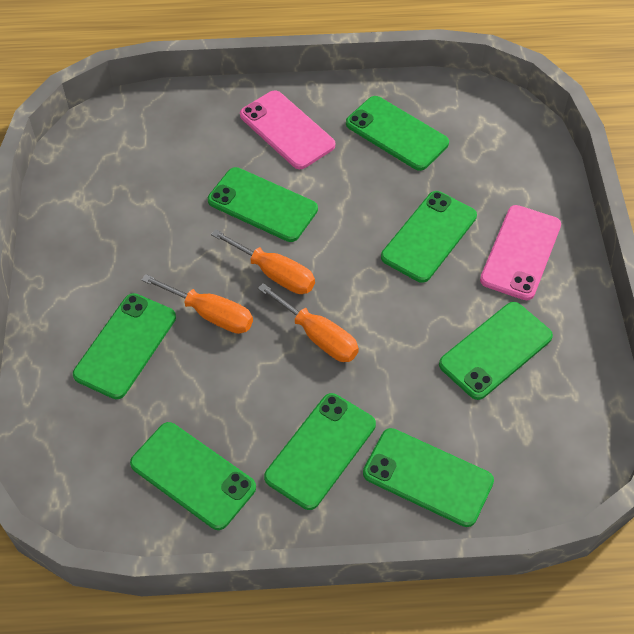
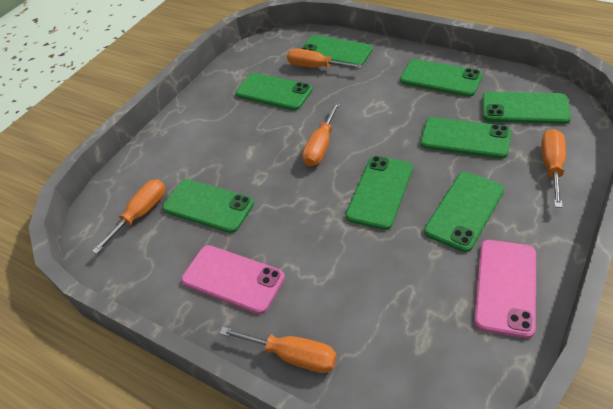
orange screwdriver: 3 -> 5

